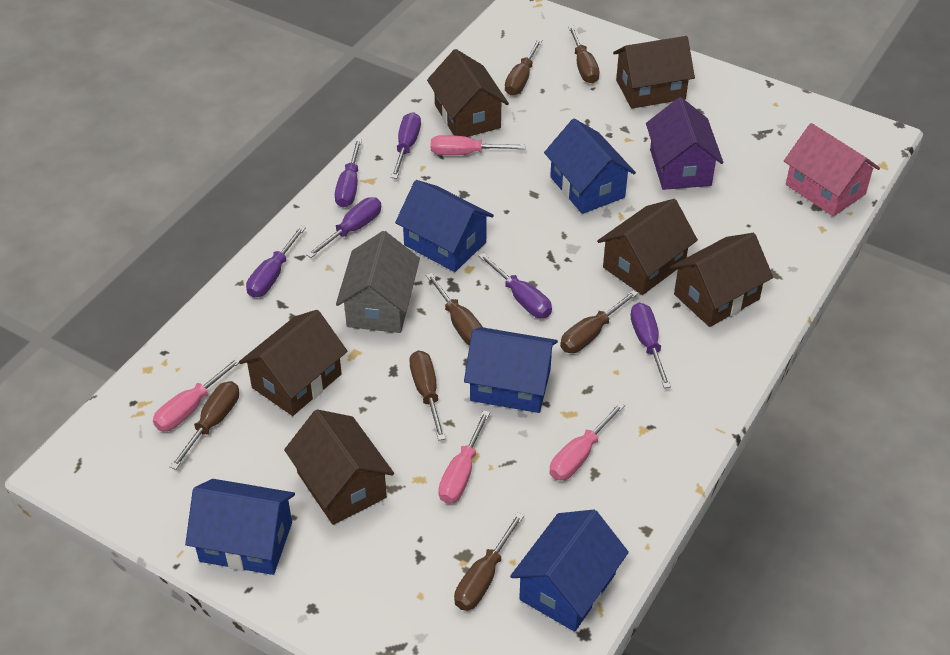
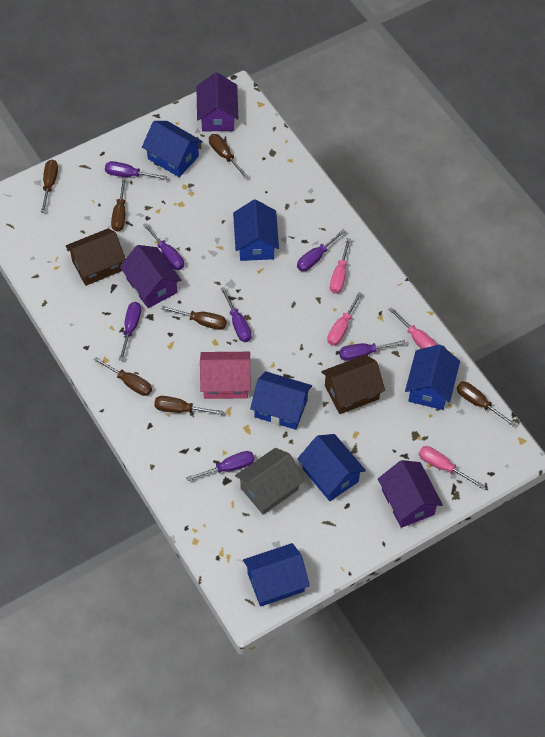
blue house: 5 -> 6
brown house: 6 -> 2
purple house: 1 -> 3
purple screwdriver: 6 -> 7

